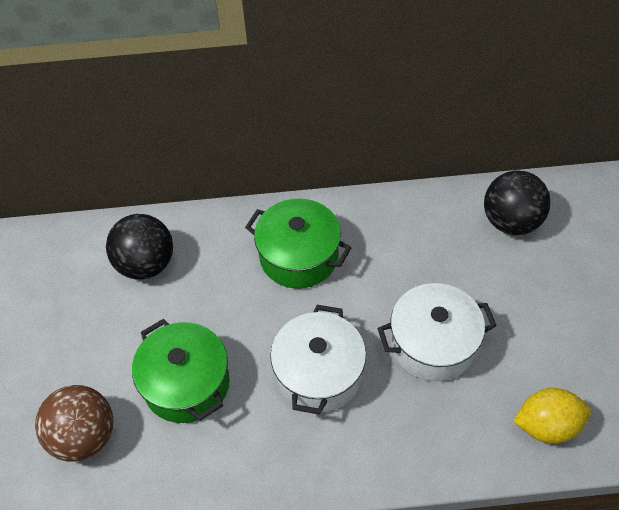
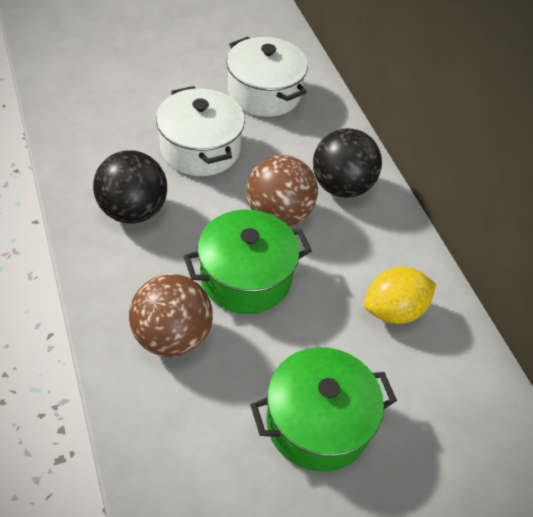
brown ball: 1 -> 2

